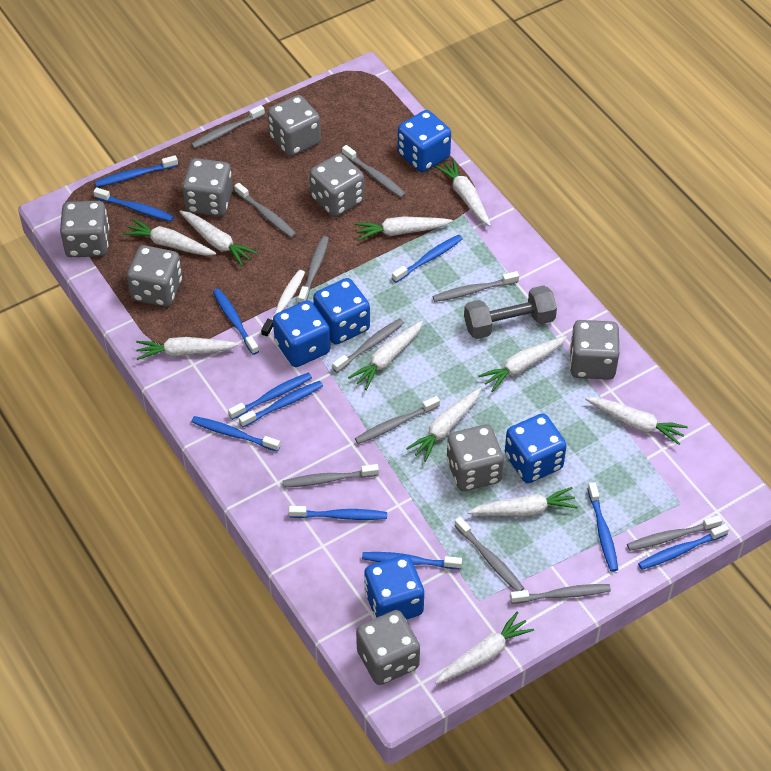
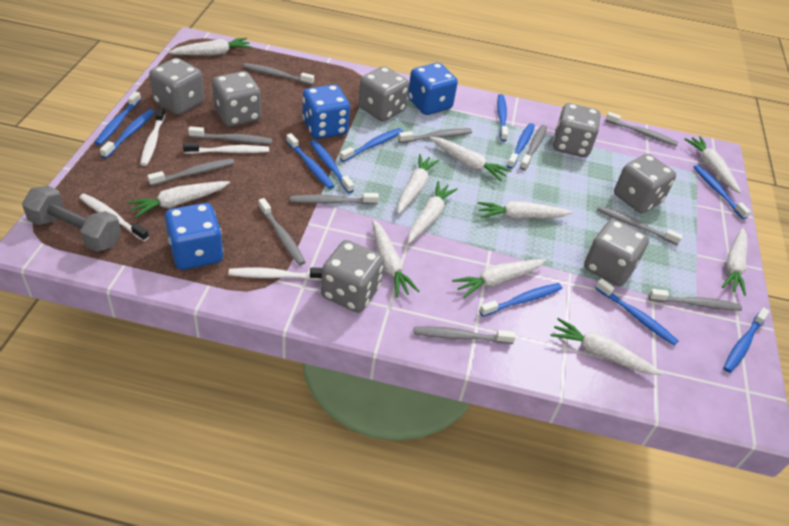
blue dice: 5 -> 3
grey dice: 8 -> 7
white toothbrush: 1 -> 4

